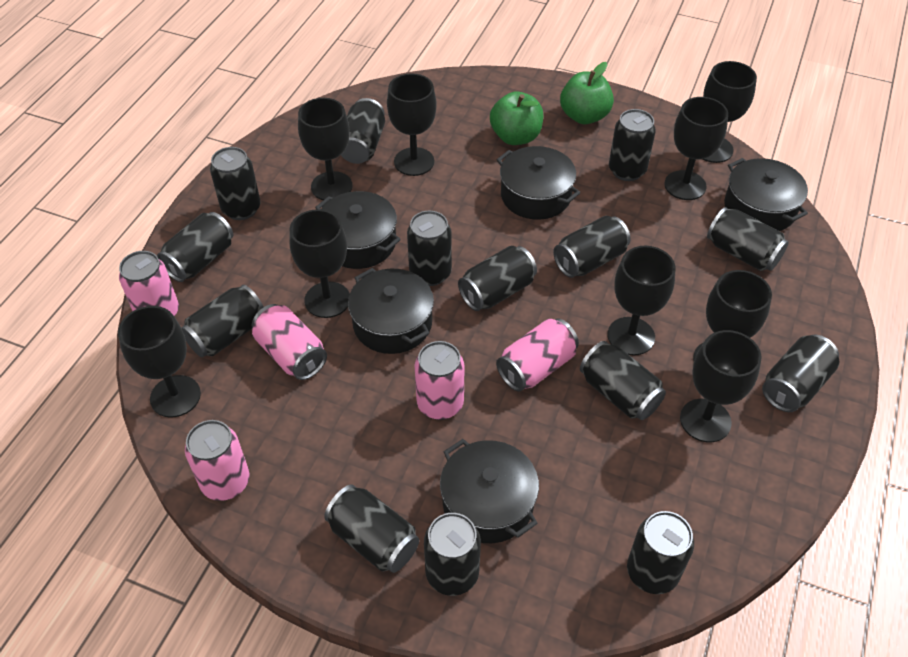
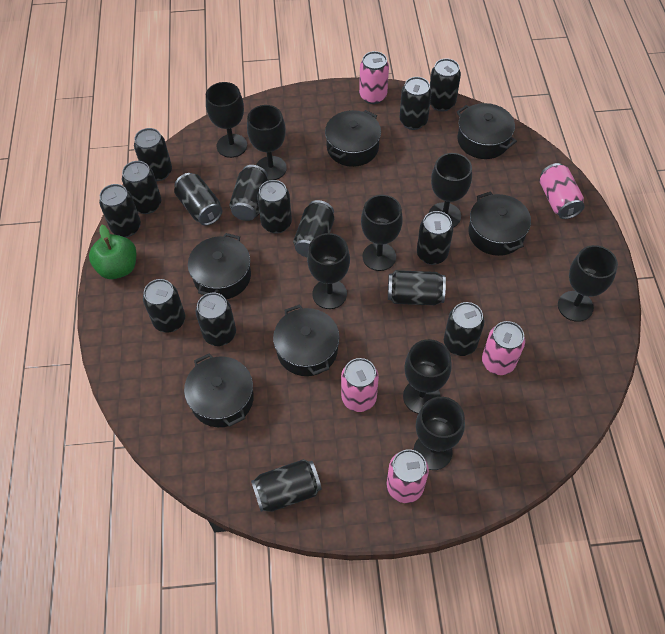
black can: 14 -> 15
black goblet: 9 -> 8
black pot: 5 -> 6
green apple: 2 -> 1

